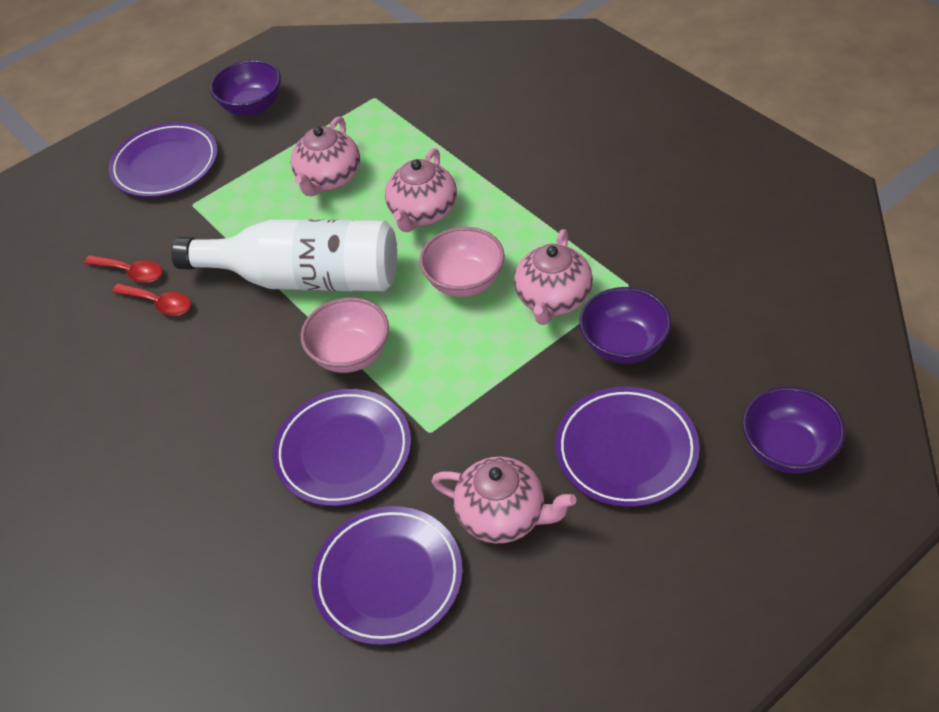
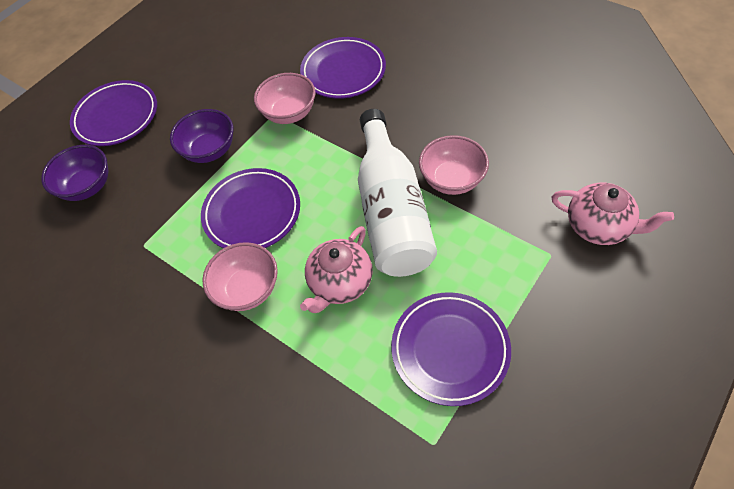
pink bowl: 2 -> 3
pink teapot: 4 -> 2
purple bowl: 3 -> 2
red spoon: 2 -> 0

